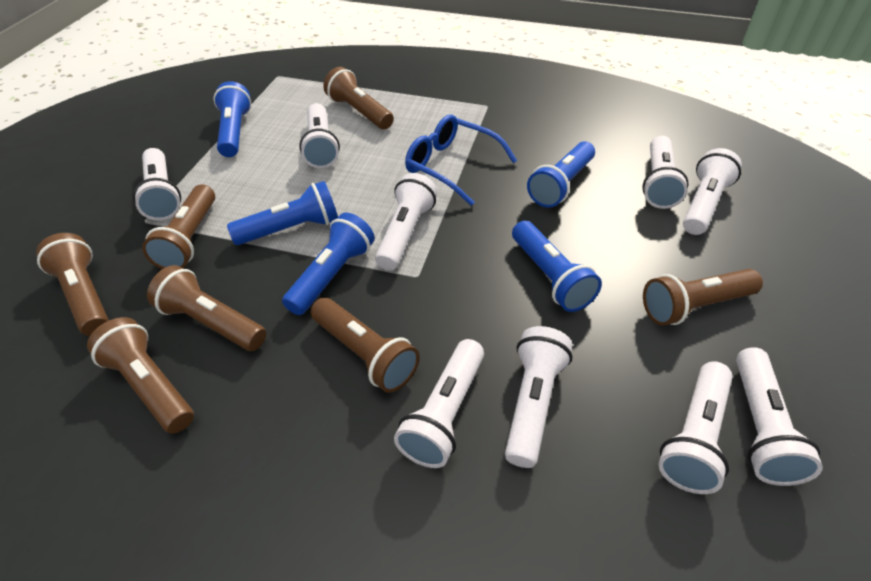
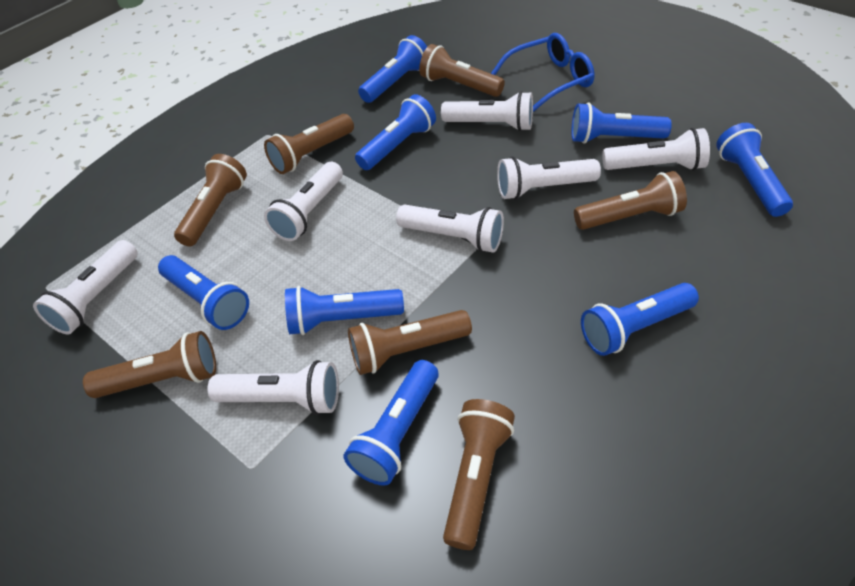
blue flashlight: 5 -> 8
white flashlight: 9 -> 7

